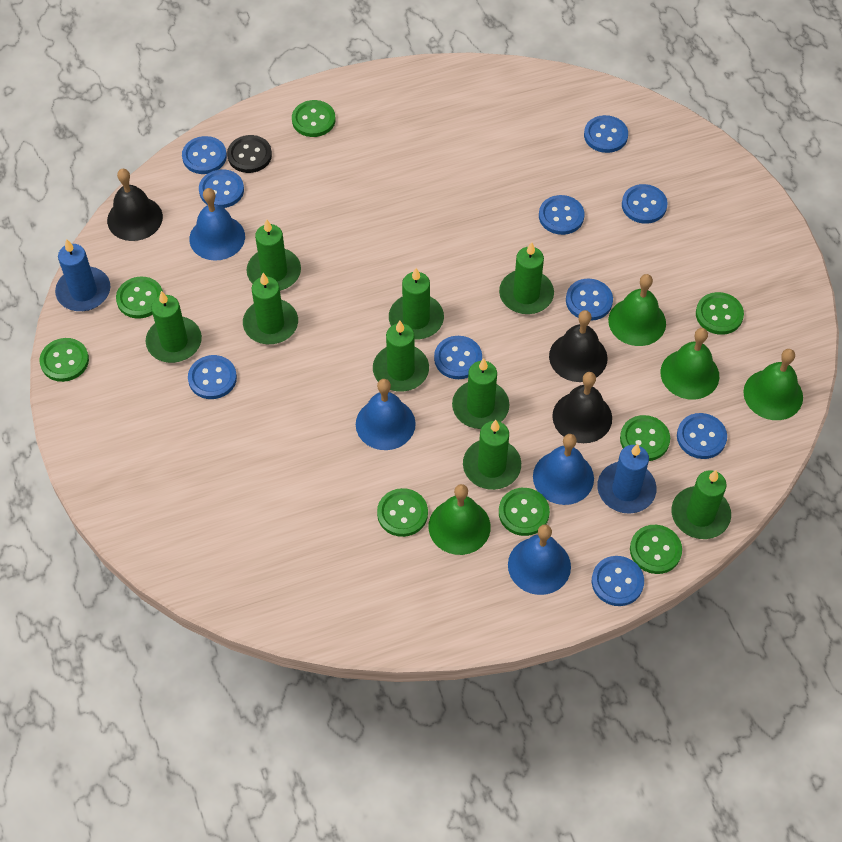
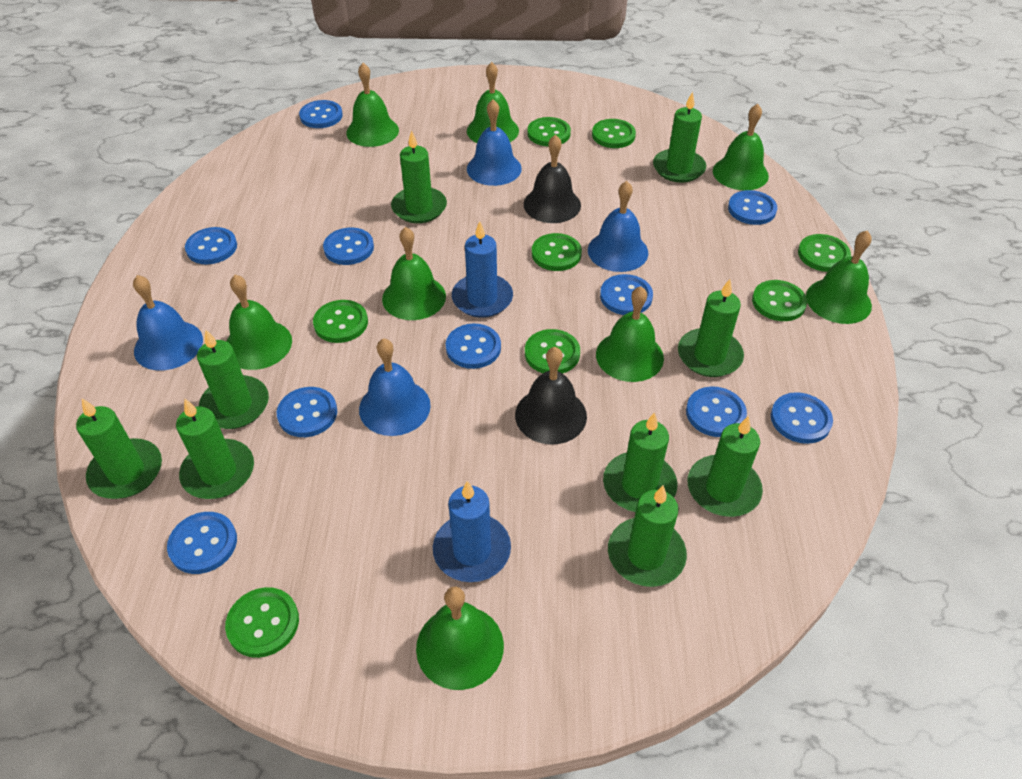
black bell: 3 -> 2
black button: 1 -> 0
green bell: 4 -> 8

